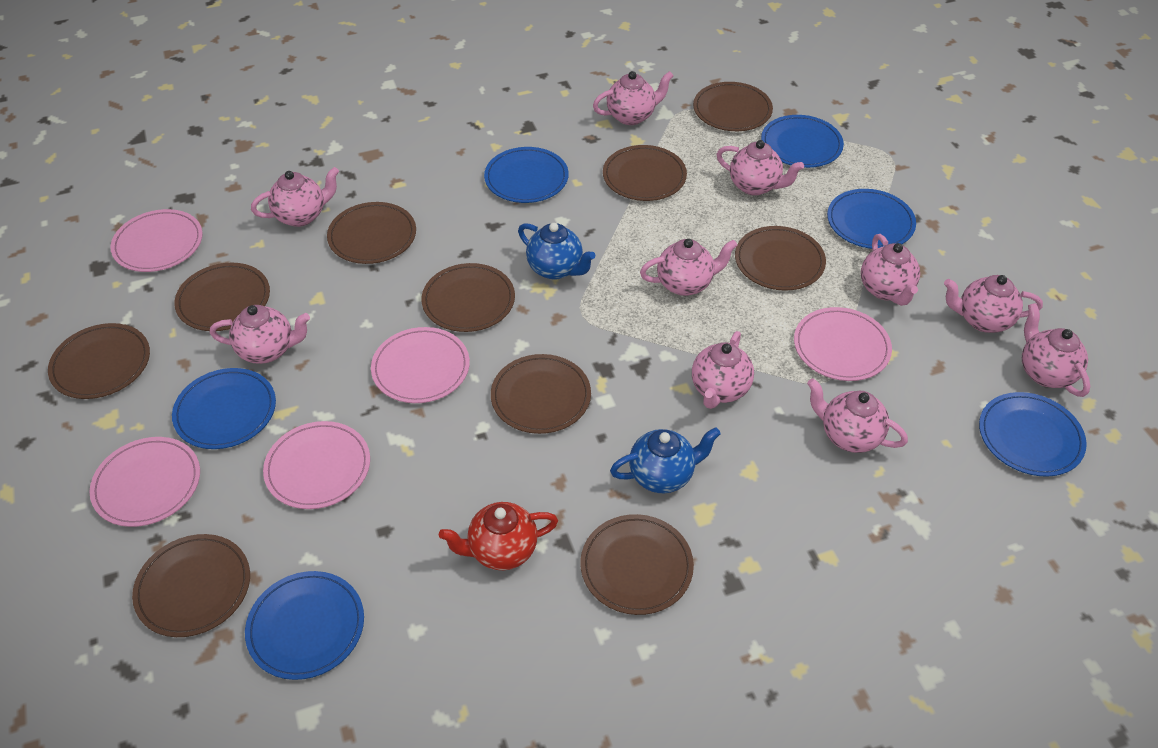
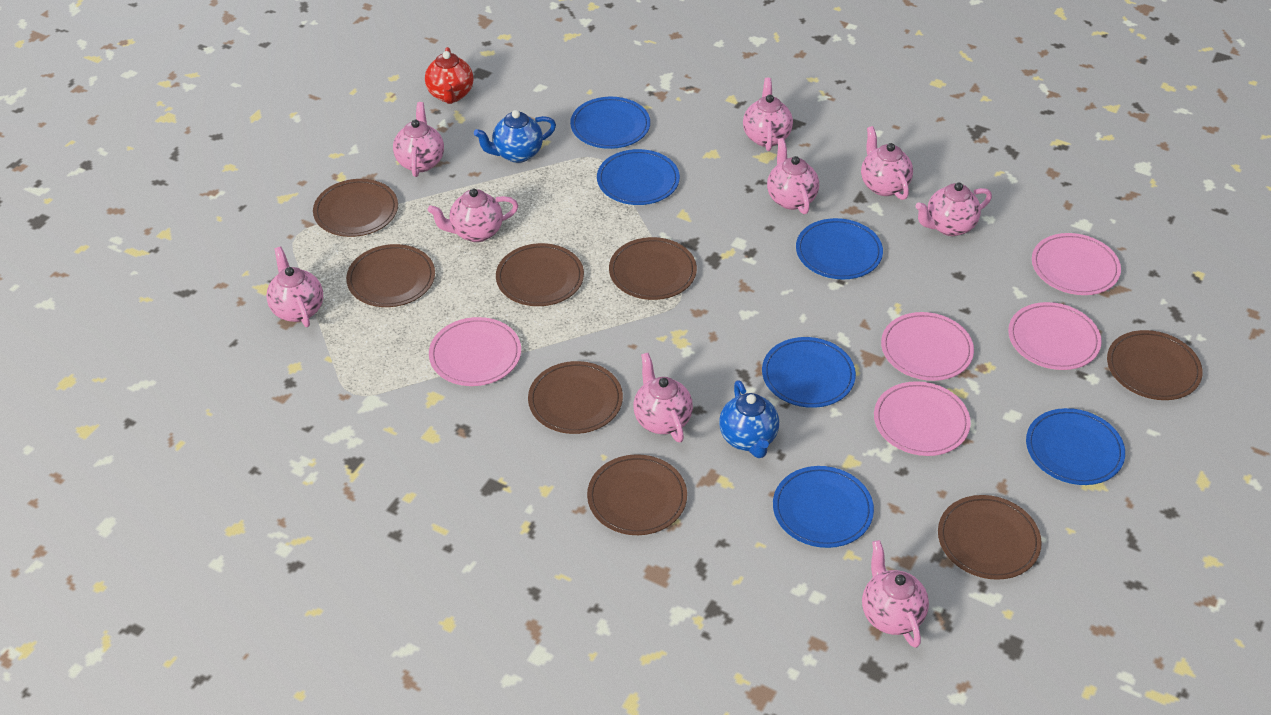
brown plate: 10 -> 8
pink teapot: 10 -> 9

